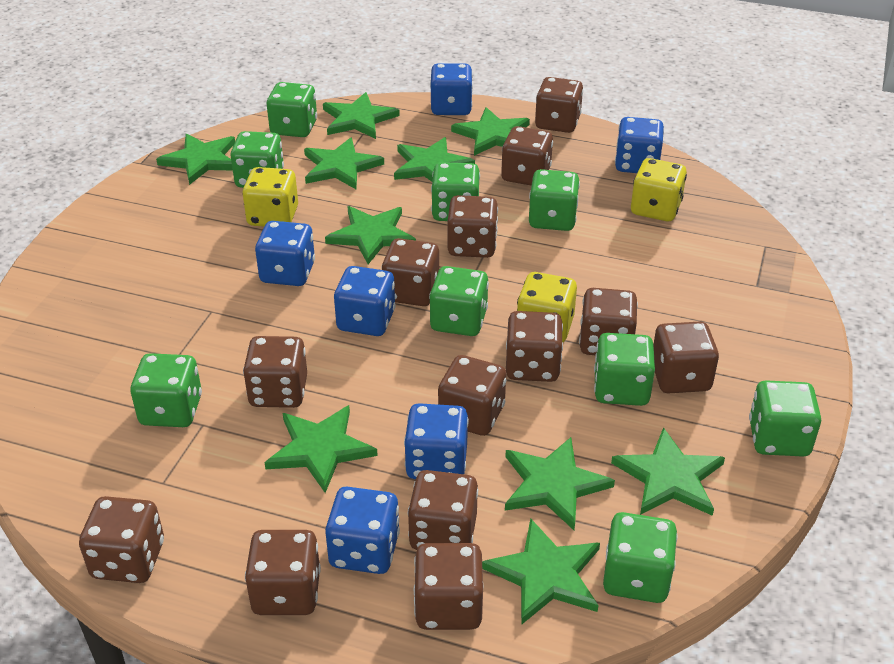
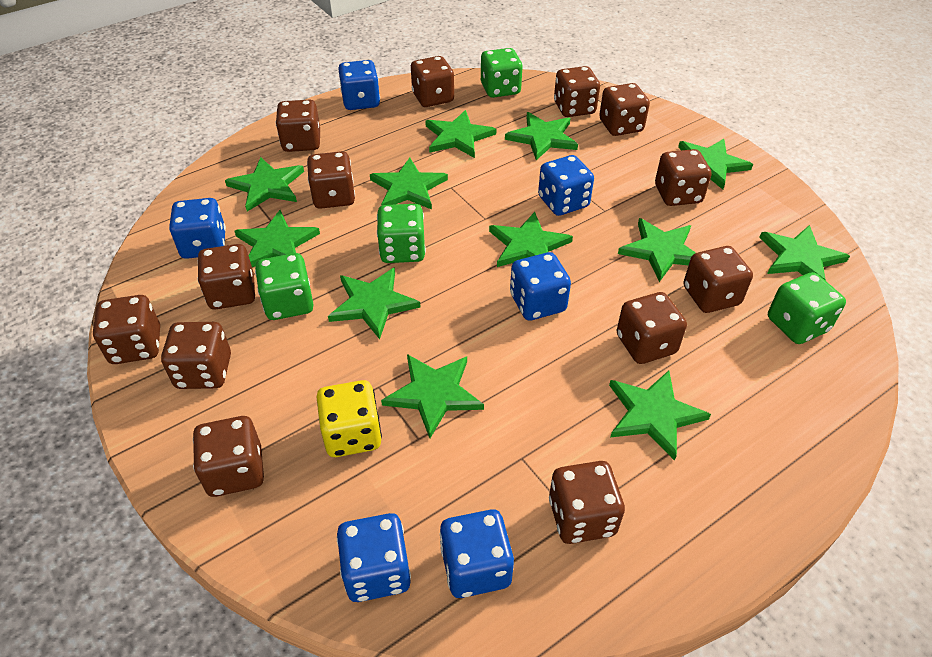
green dice: 9 -> 4
green star: 10 -> 12
yellow dice: 3 -> 1

